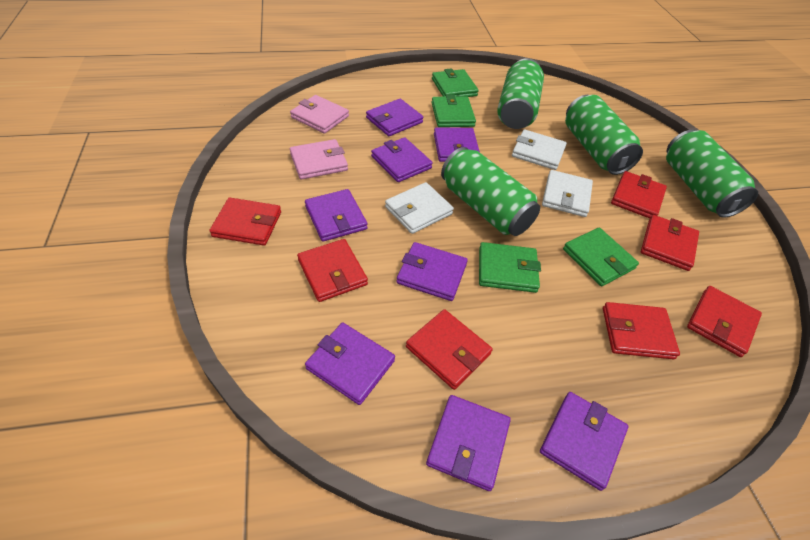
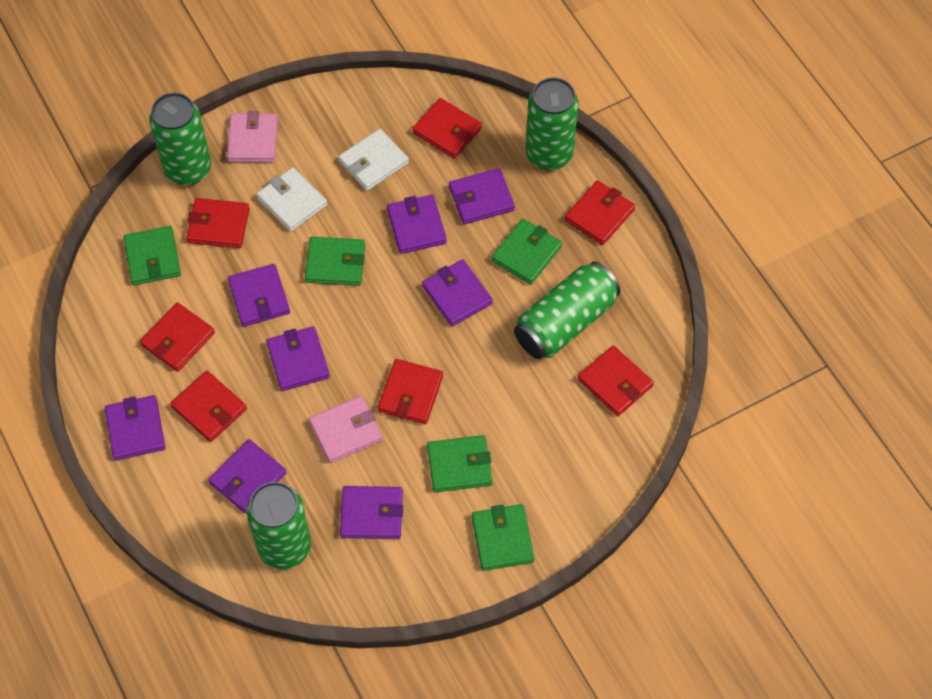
green wallet: 4 -> 5
white wallet: 3 -> 2

